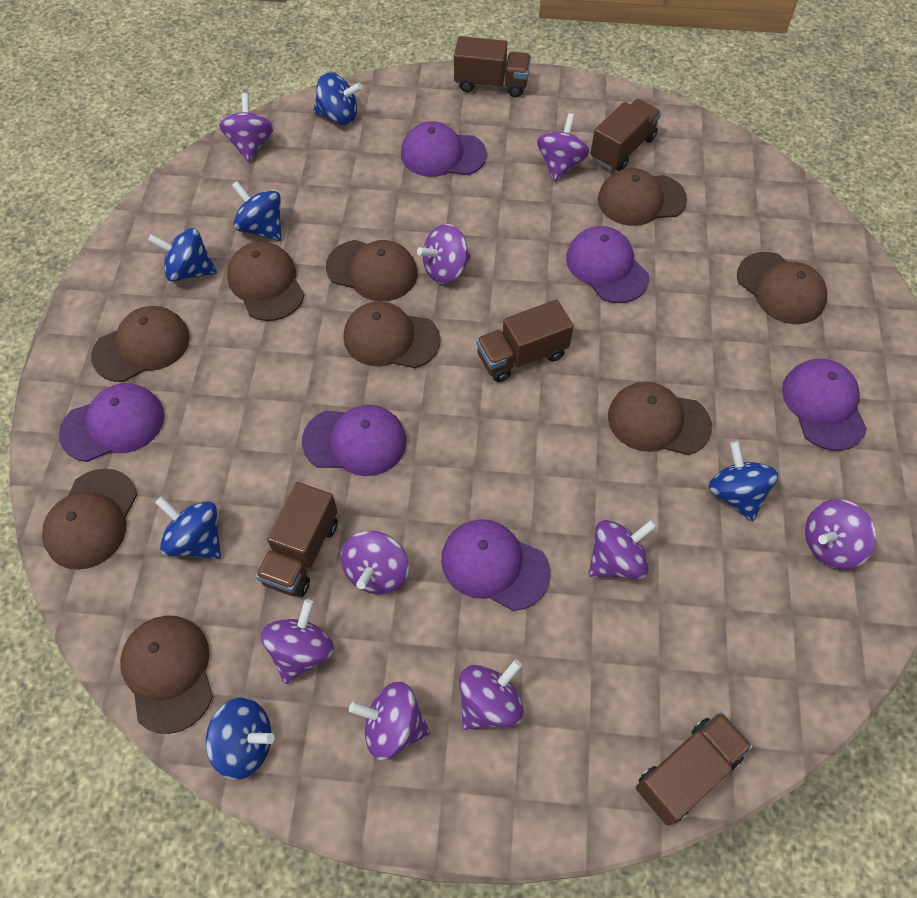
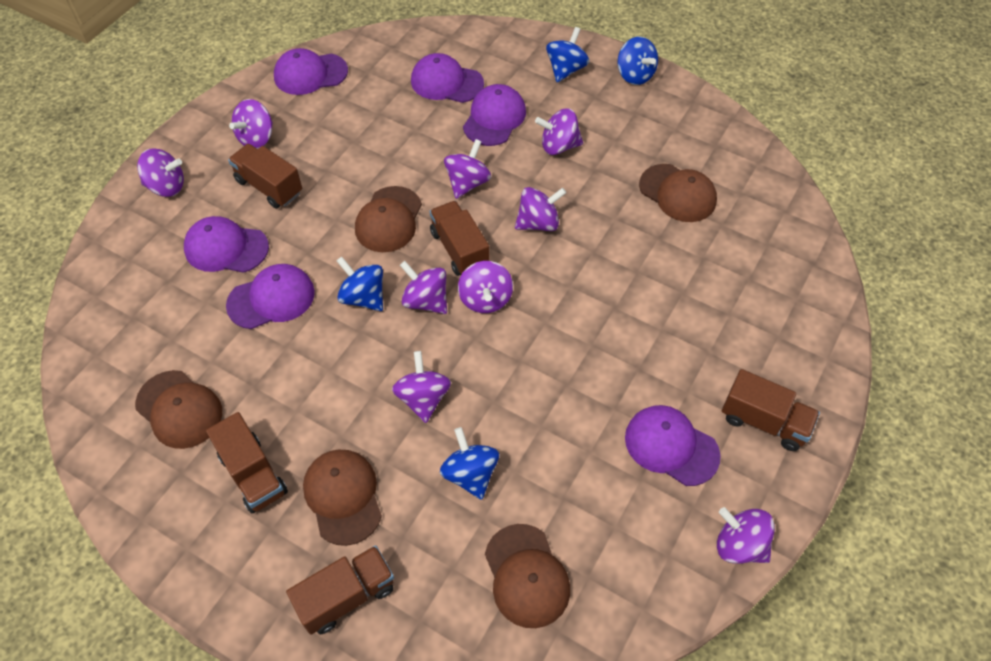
blue spinning top: 6 -> 4
brown cap: 9 -> 5

